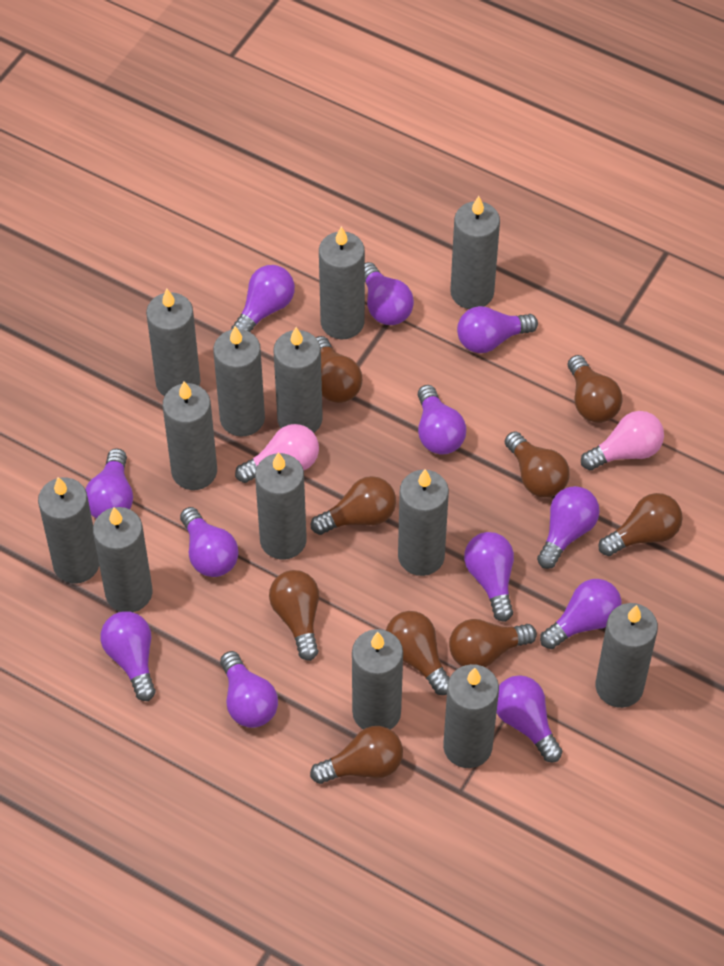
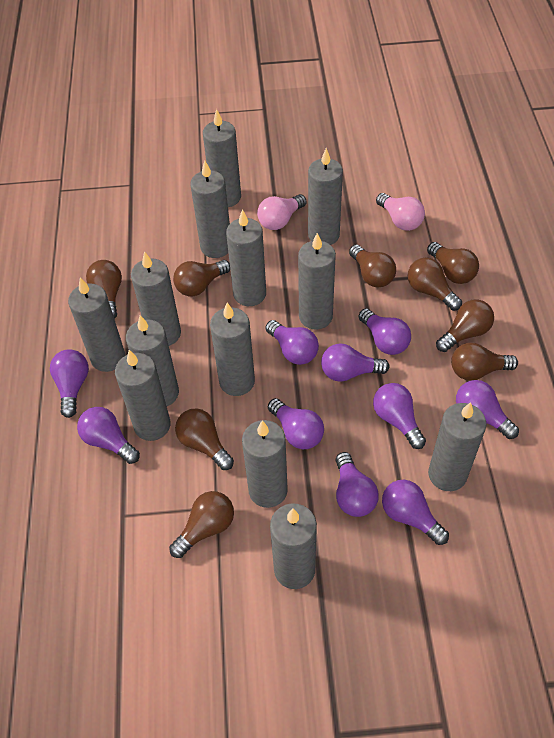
purple light bulb: 12 -> 10

